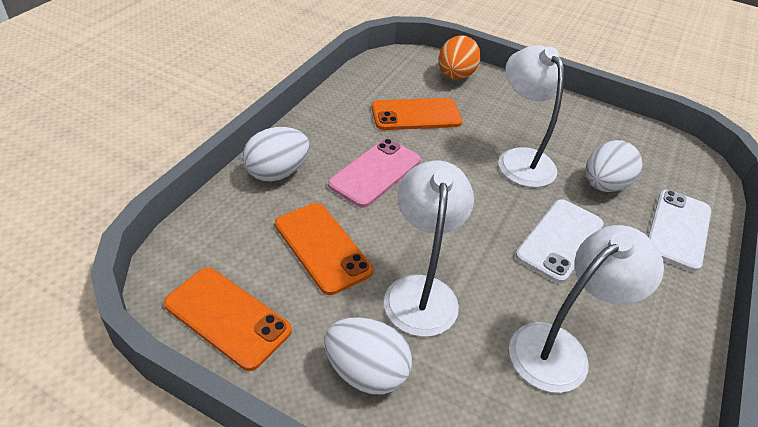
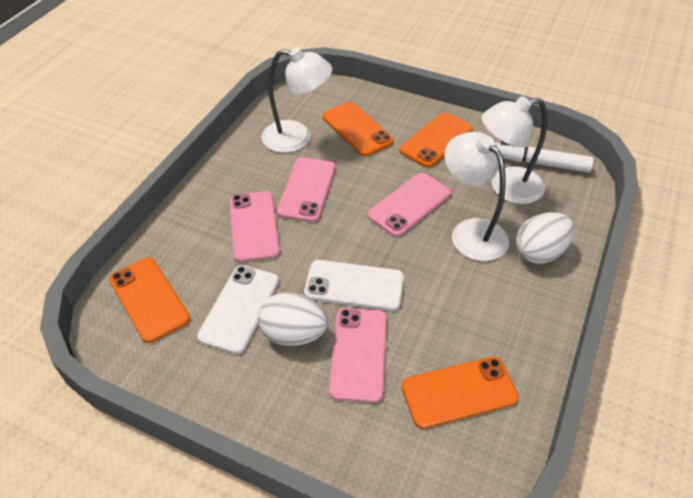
orange egg: 1 -> 0
orange phone: 3 -> 4
pink phone: 1 -> 4
white egg: 3 -> 2
white marker: 0 -> 1

